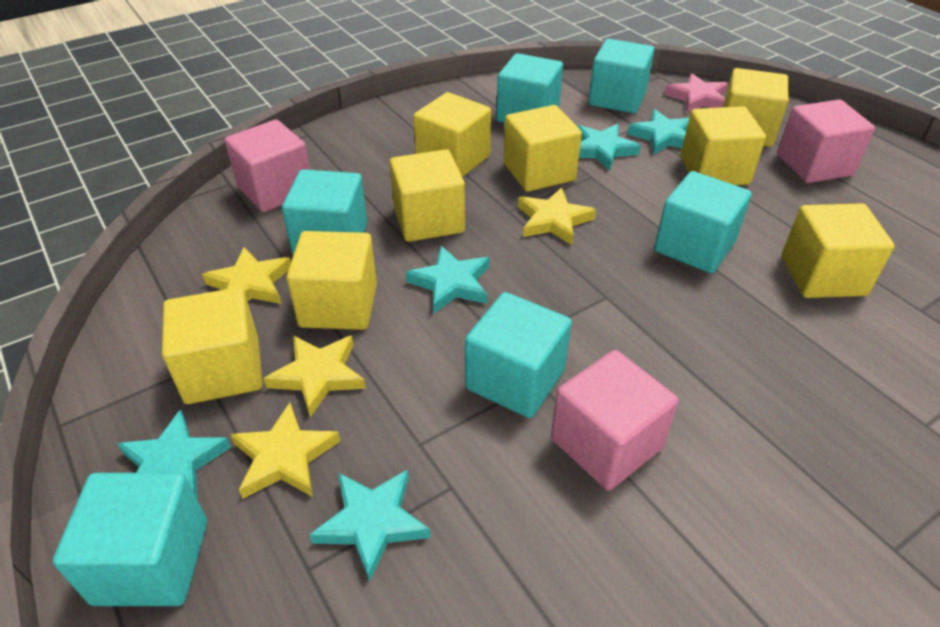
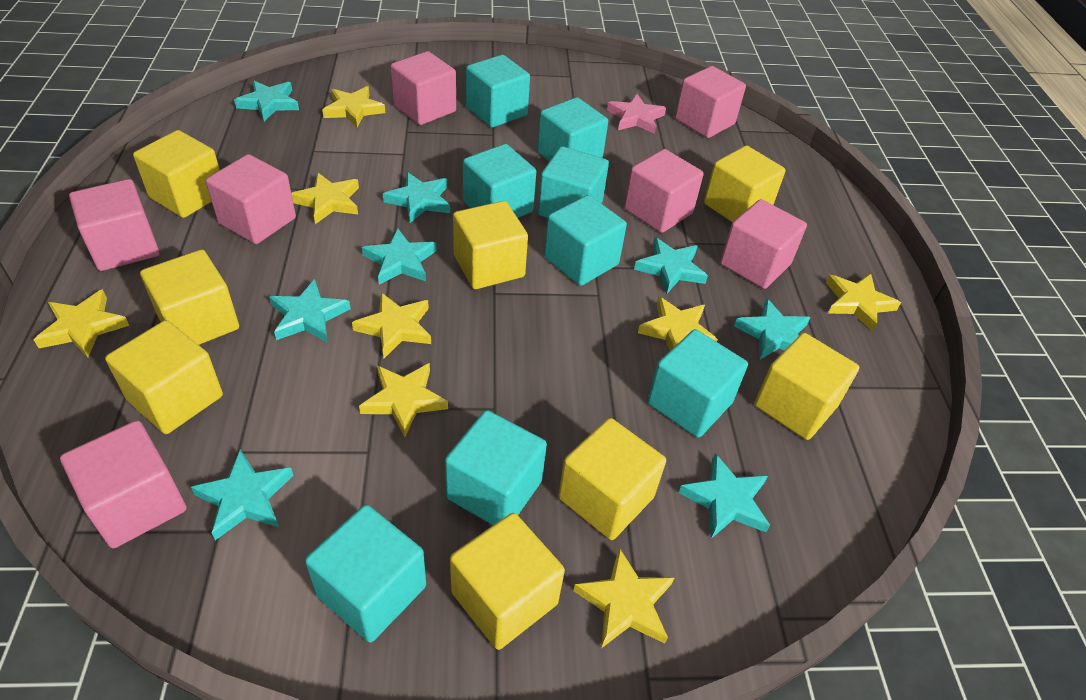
pink cube: 3 -> 7
turquoise cube: 6 -> 8
turquoise star: 5 -> 8
yellow star: 4 -> 8

